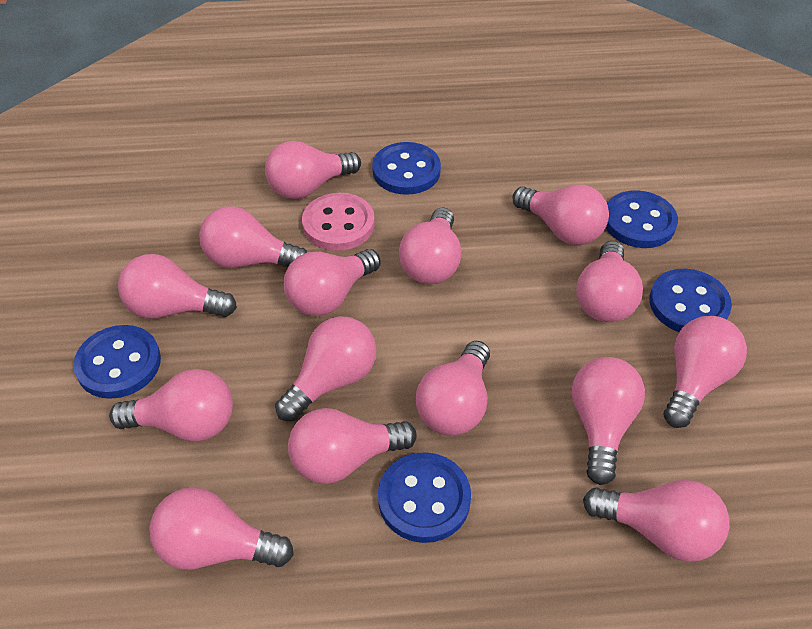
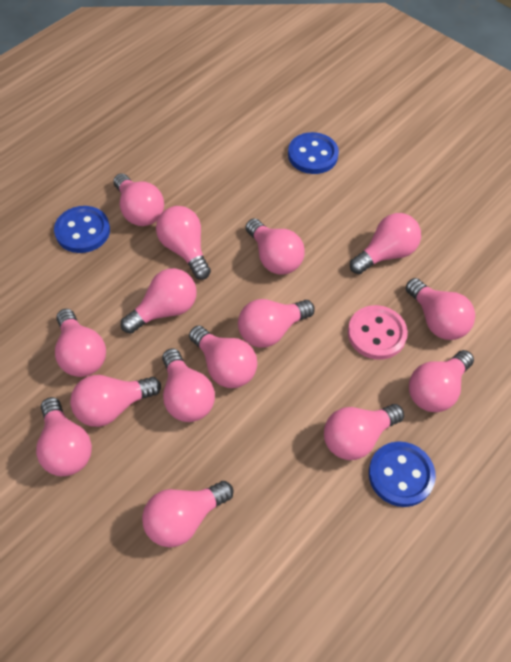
blue button: 5 -> 3

